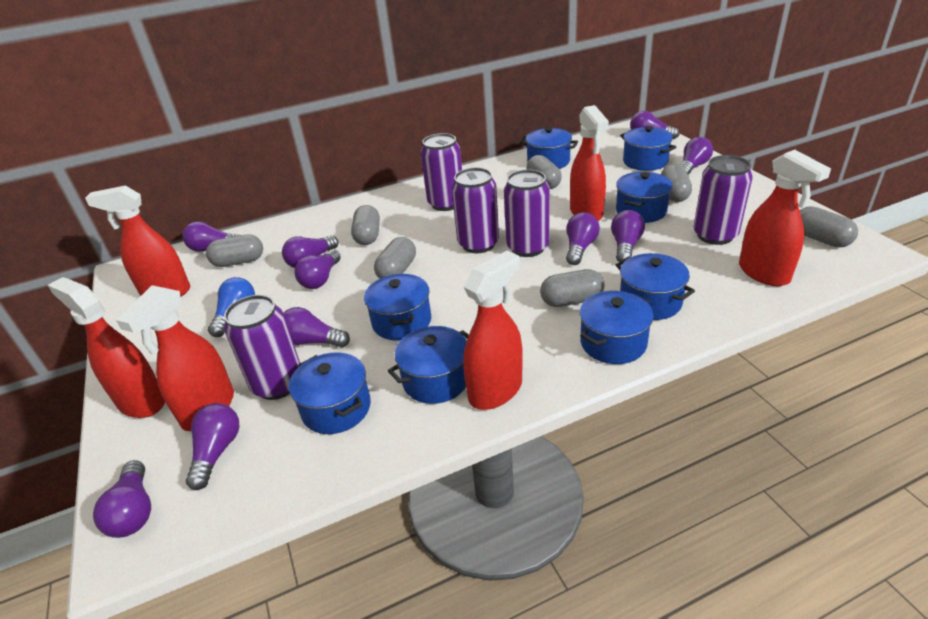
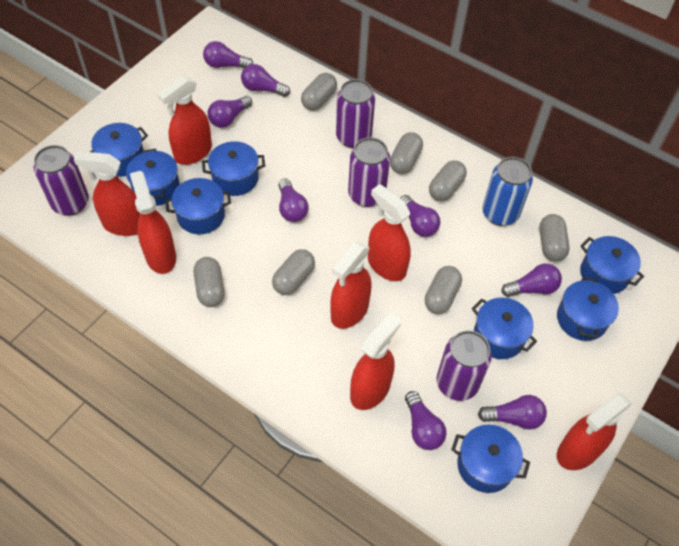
blue can: 0 -> 1
blue light bulb: 1 -> 0
purple can: 5 -> 4
purple light bulb: 10 -> 8
red spray bottle: 6 -> 7

